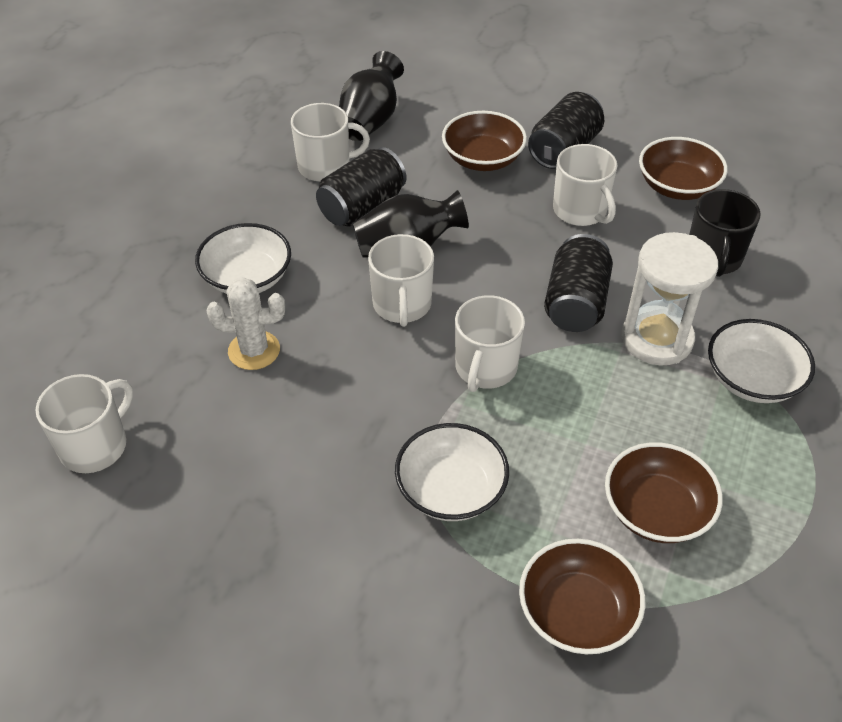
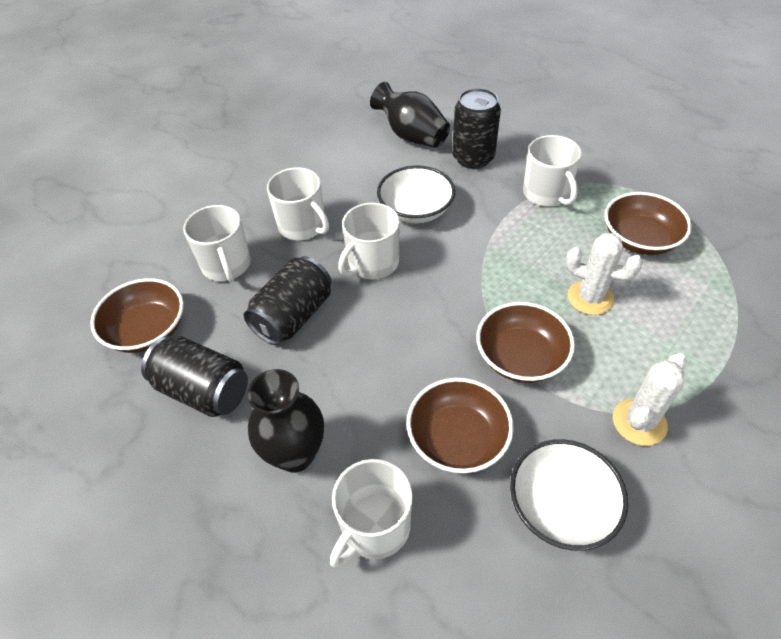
black mug: 1 -> 0
white bowl: 3 -> 2
white cactus: 1 -> 2
white hourglass: 1 -> 0

